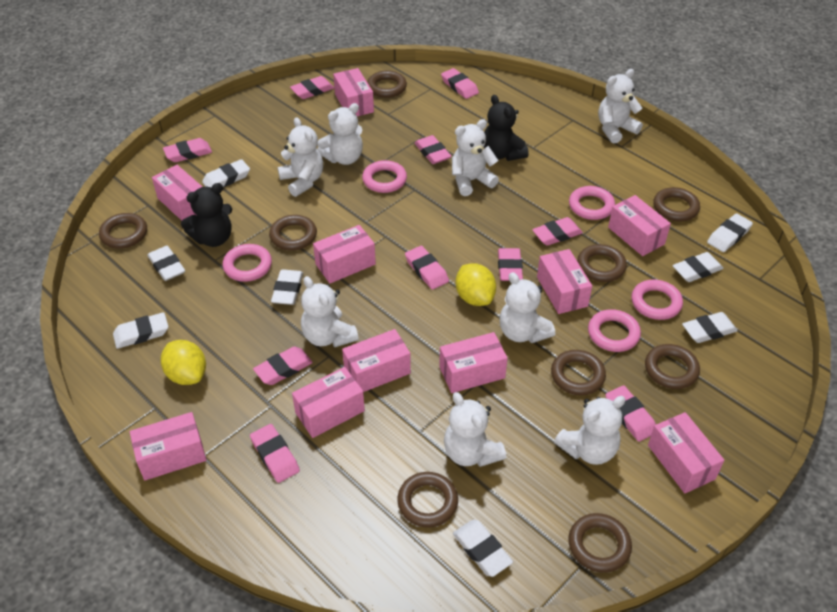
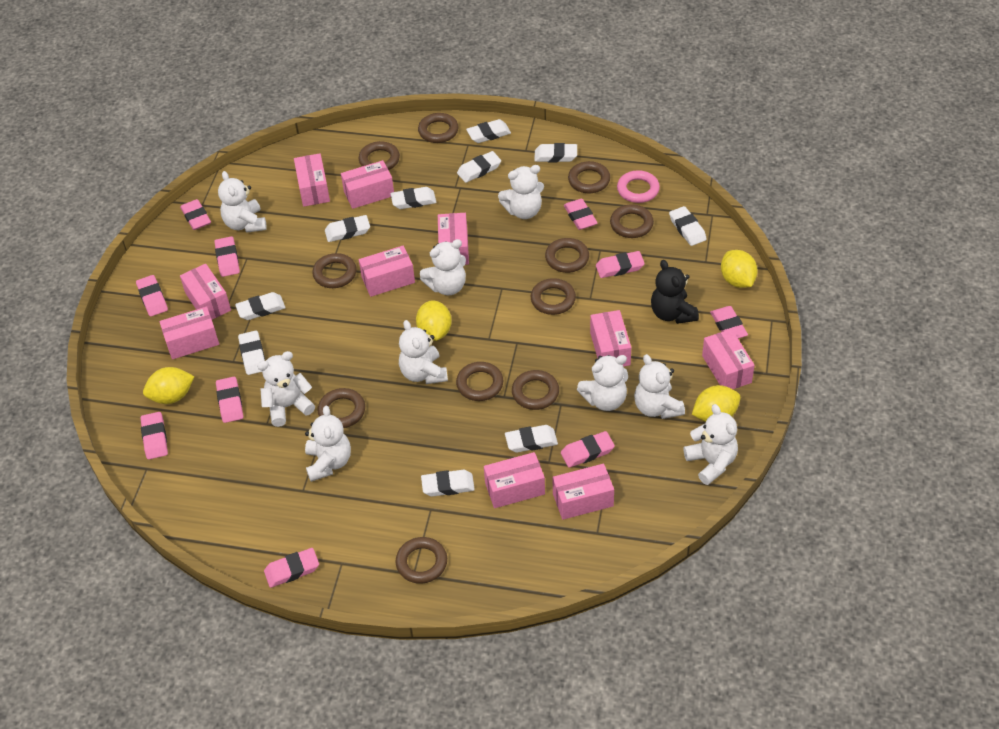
black teddy bear: 2 -> 1
brown ring: 9 -> 11
pink ring: 5 -> 1
white eraser: 8 -> 10
white teddy bear: 8 -> 9
yellow lemon: 2 -> 4

